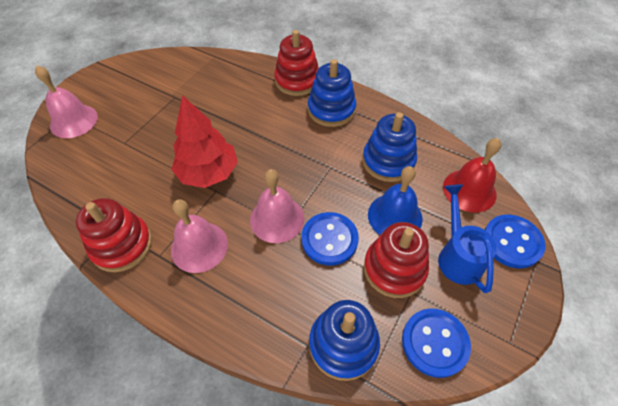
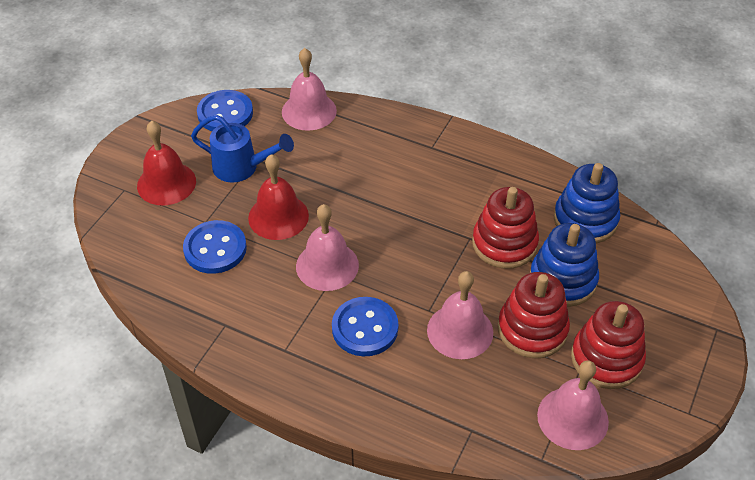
blue bell: 1 -> 0
blue stacking toy: 3 -> 2
pink bell: 3 -> 4
red bell: 1 -> 2
red tree: 1 -> 0

